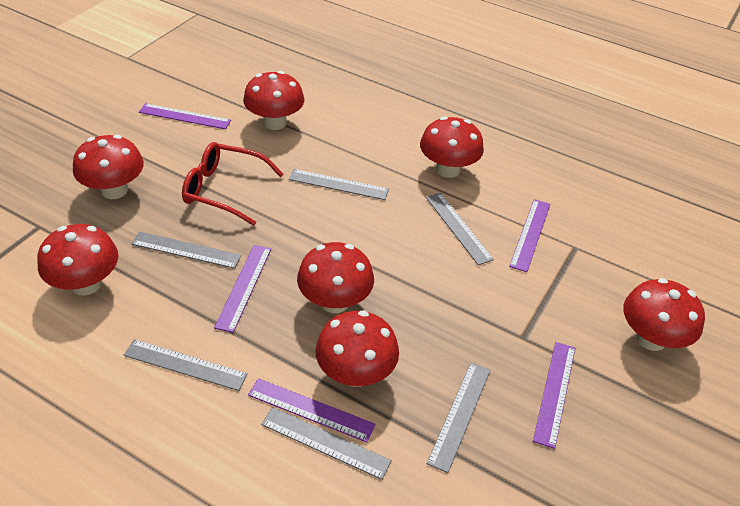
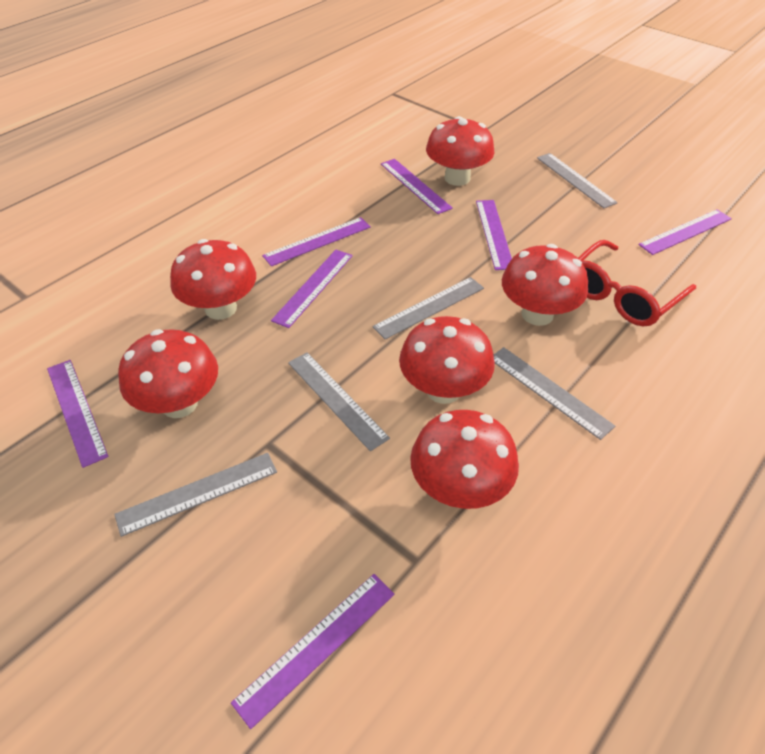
grey ruler: 6 -> 5
purple ruler: 5 -> 7
red mushroom: 7 -> 6

